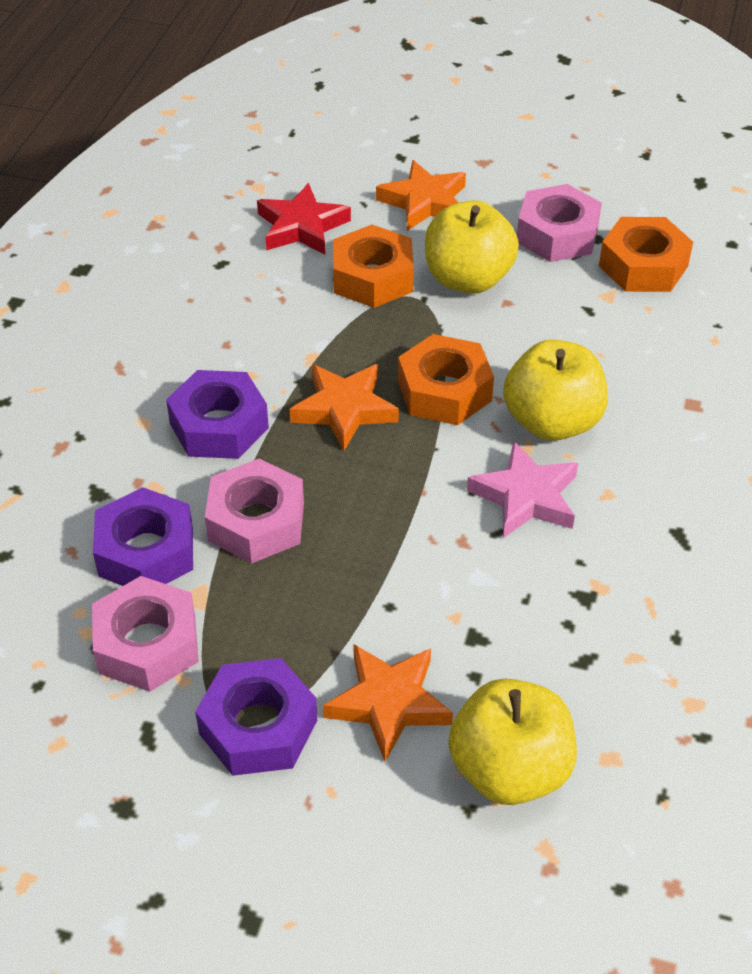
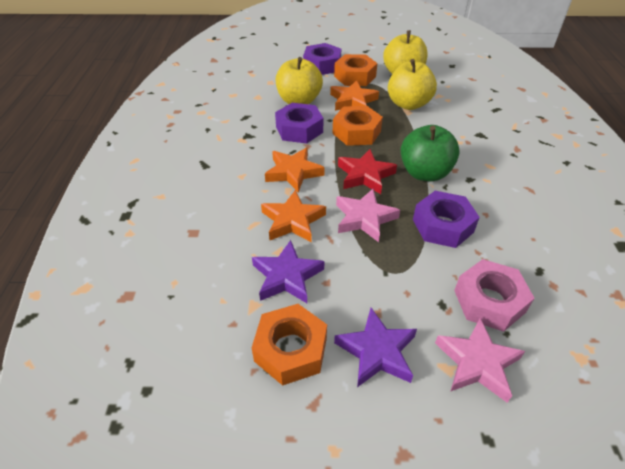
green apple: 0 -> 1
pink nut: 3 -> 1
pink star: 1 -> 2
purple star: 0 -> 2

